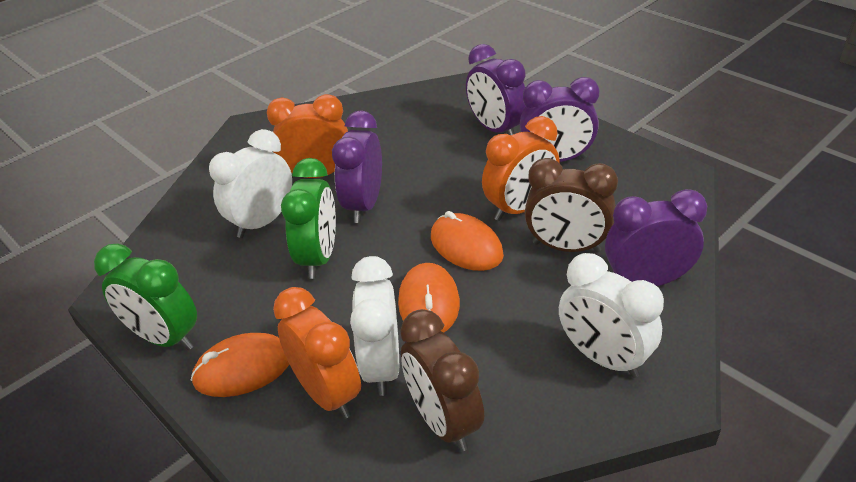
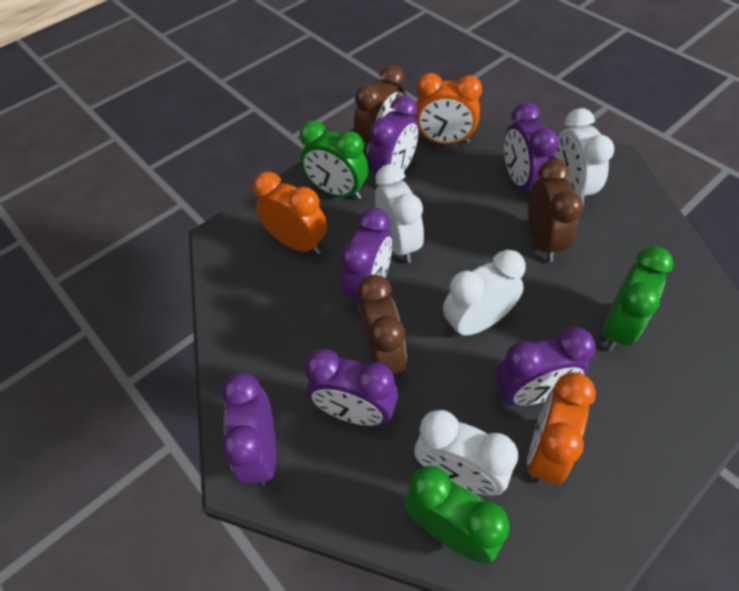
brown clock: 2 -> 3
green clock: 2 -> 3
orange mouse: 3 -> 0
purple clock: 4 -> 6
white clock: 3 -> 4

